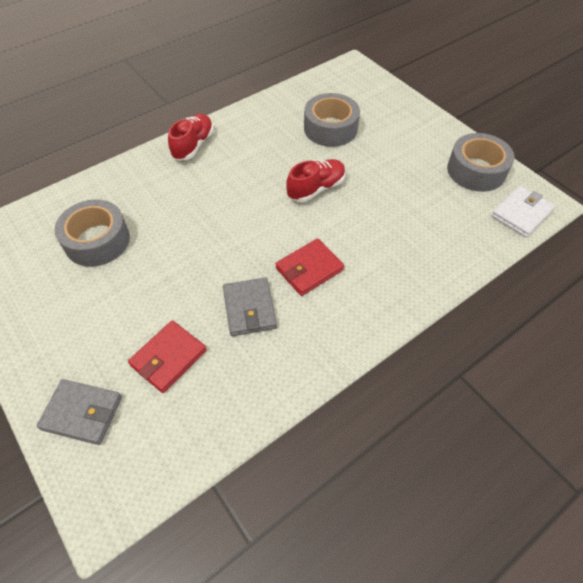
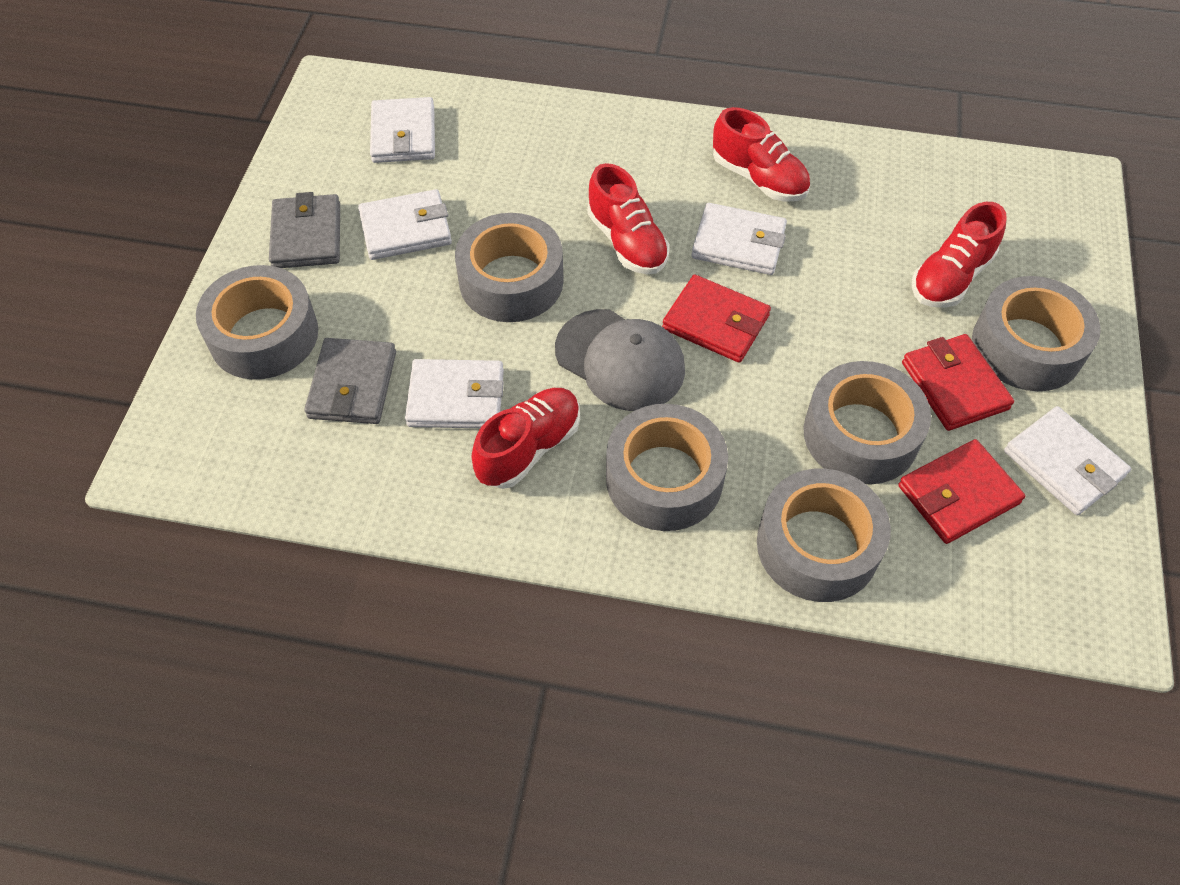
grey cap: 0 -> 1
grey tape: 3 -> 6
red shoe: 2 -> 4
red wallet: 2 -> 3
white wallet: 1 -> 5

